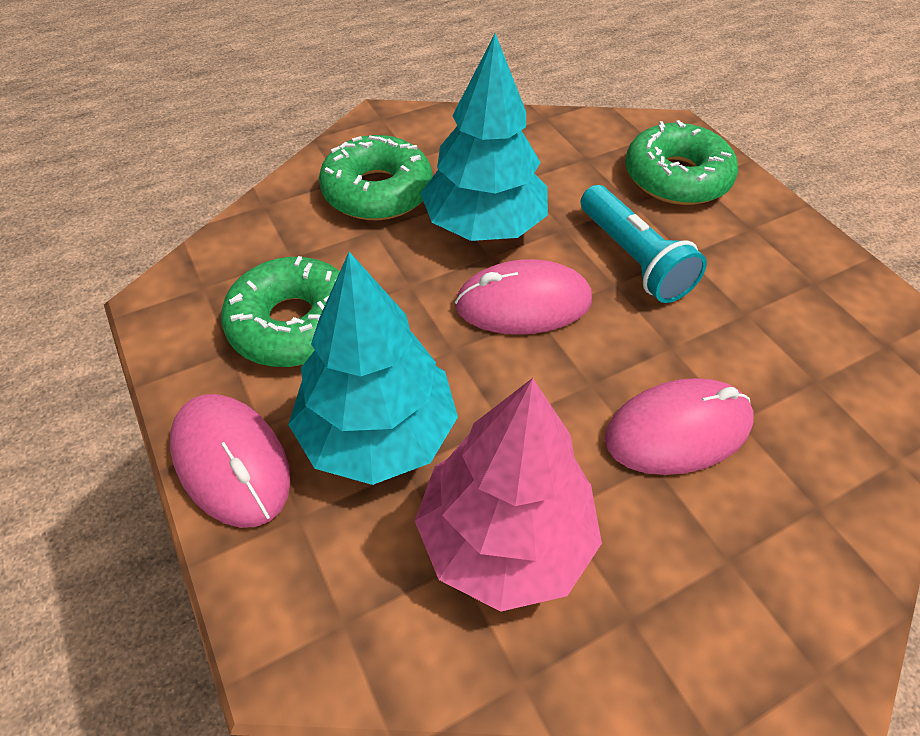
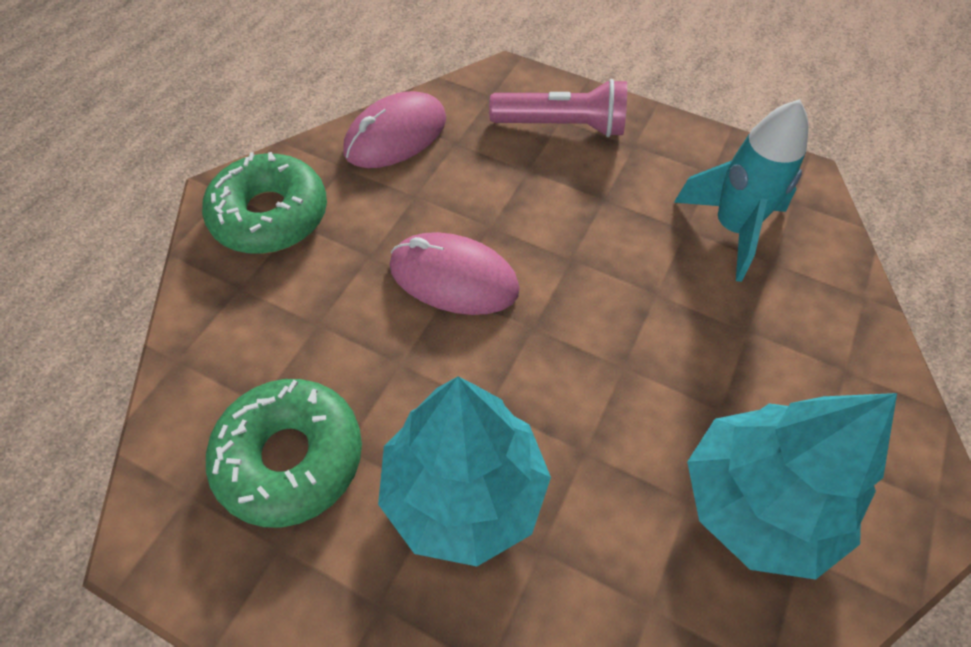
green donut: 3 -> 2
pink flashlight: 0 -> 1
pink mouse: 3 -> 2
pink tree: 1 -> 0
turquoise flashlight: 1 -> 0
turquoise rocket: 0 -> 1

